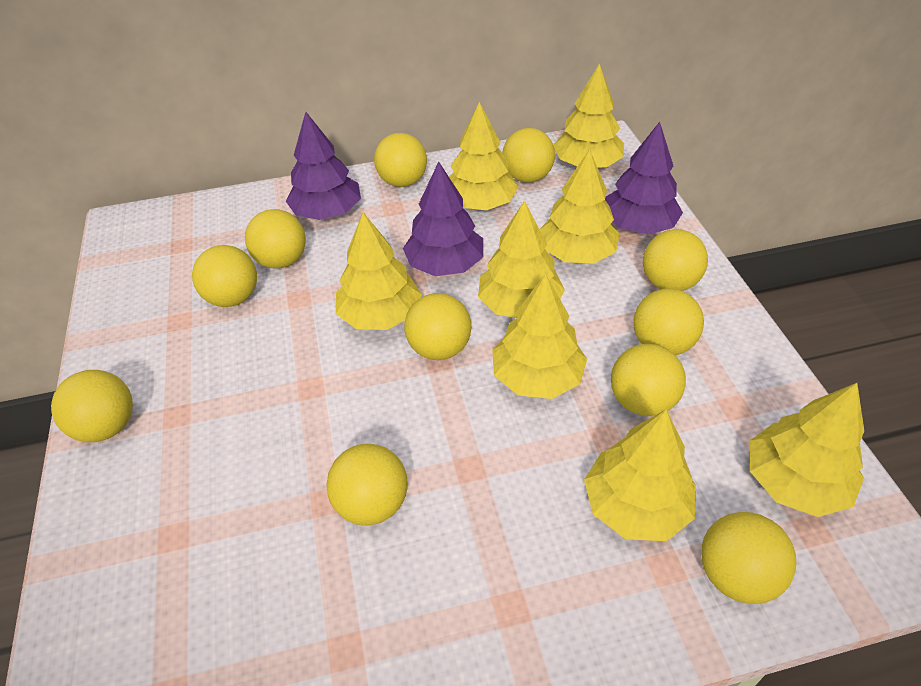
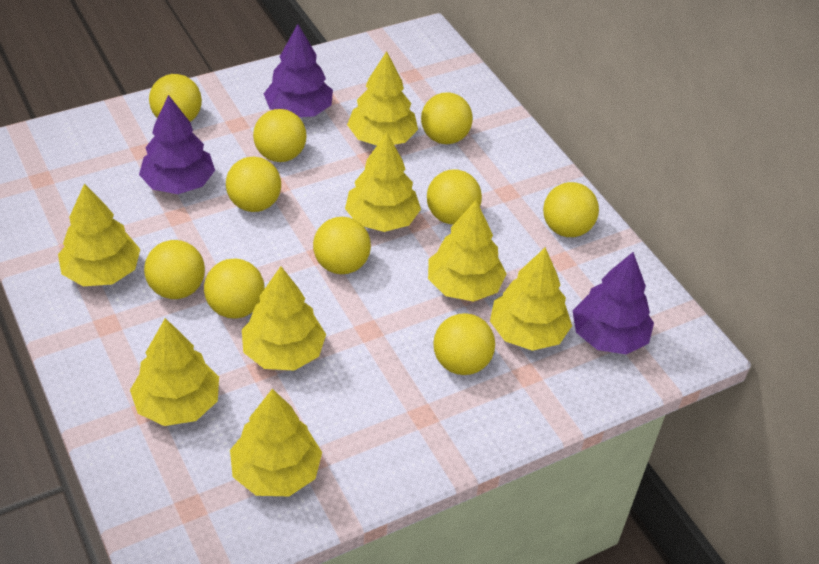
yellow ball: 11 -> 10

